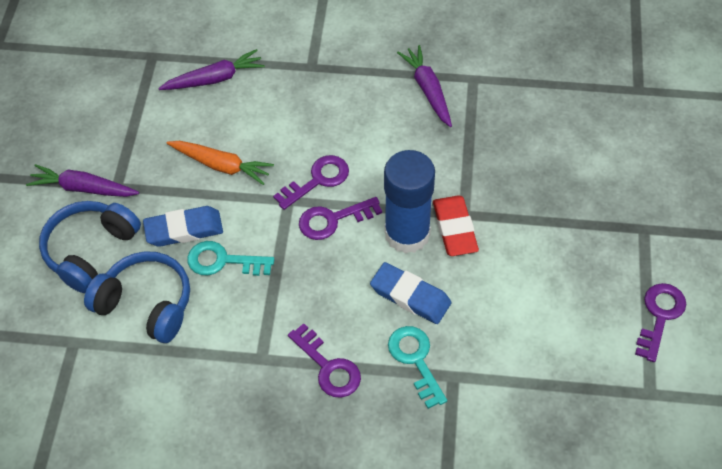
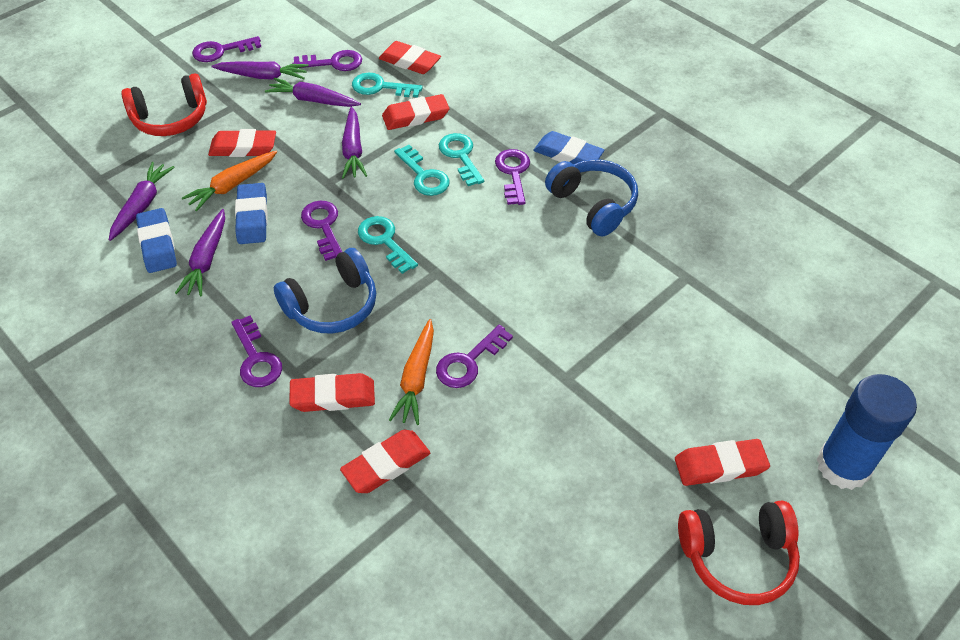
blue eraser: 2 -> 3
orange carrot: 1 -> 2
purple carrot: 3 -> 5
purple key: 4 -> 6
red eraser: 1 -> 6
red headphones: 0 -> 2
turquoise key: 2 -> 4

